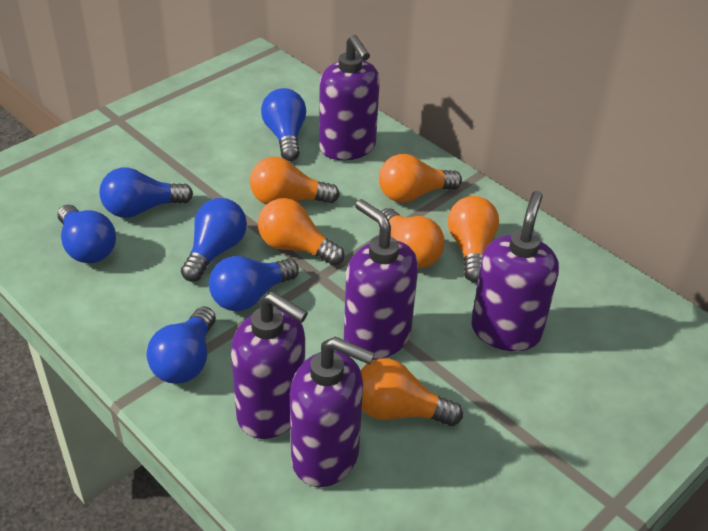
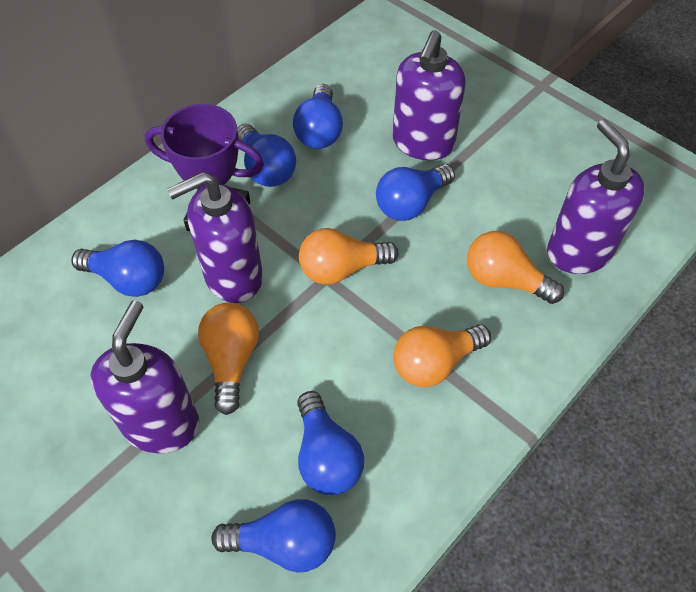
orange light bulb: 6 -> 4
purple soap dispenser: 5 -> 4
purple trophy: 0 -> 1

